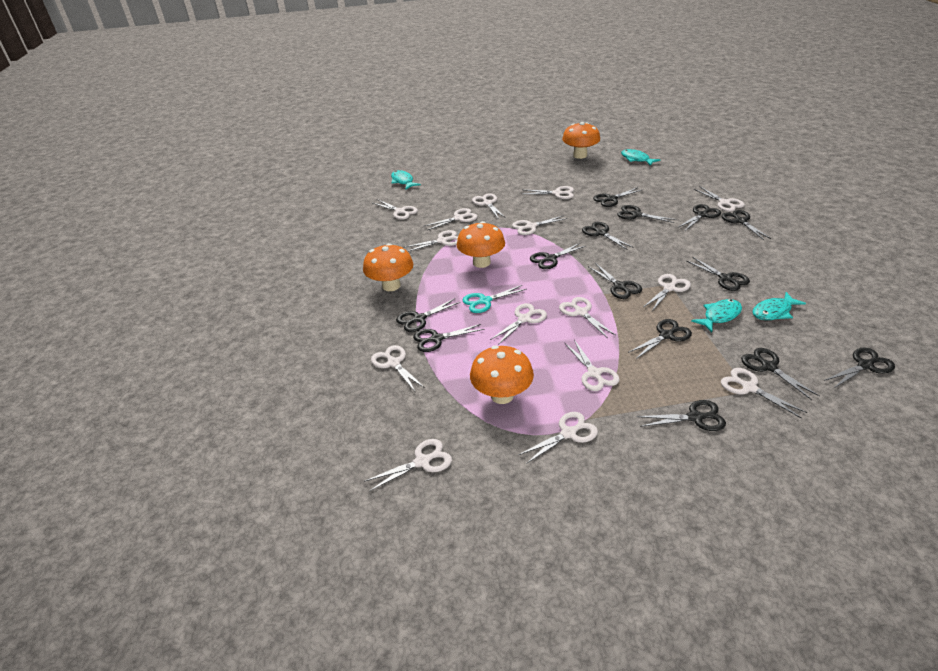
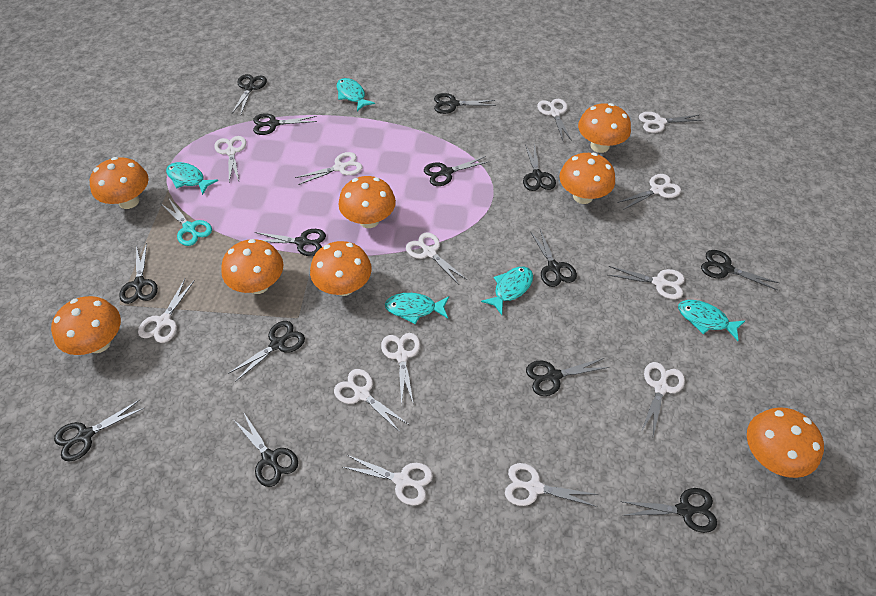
orange mushroom: 4 -> 8
turquoise fish: 4 -> 5
white scissors: 15 -> 13

